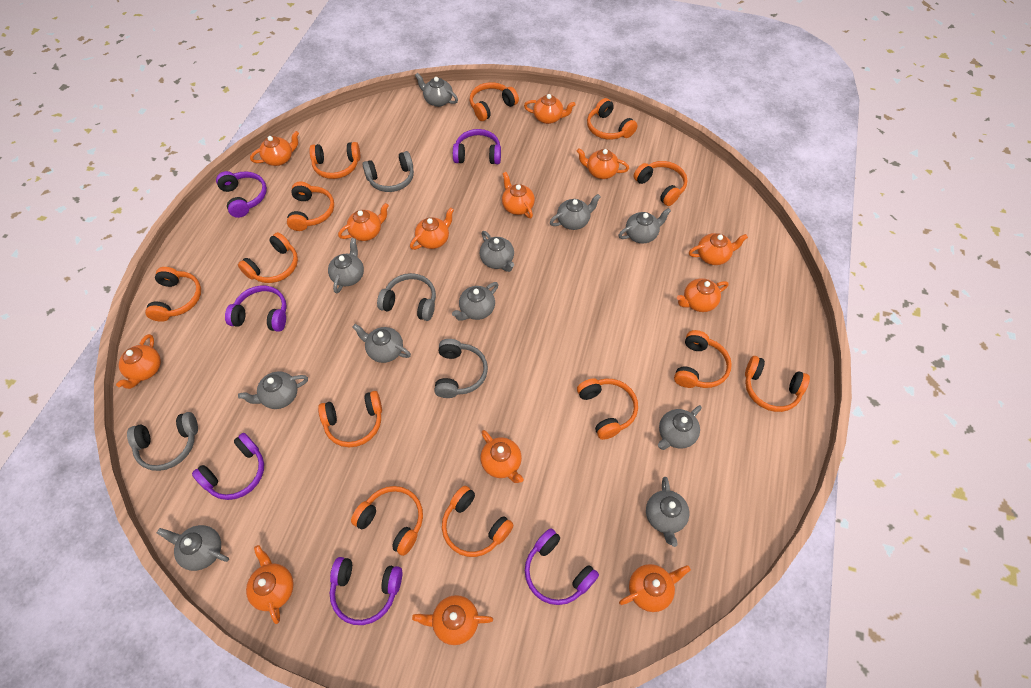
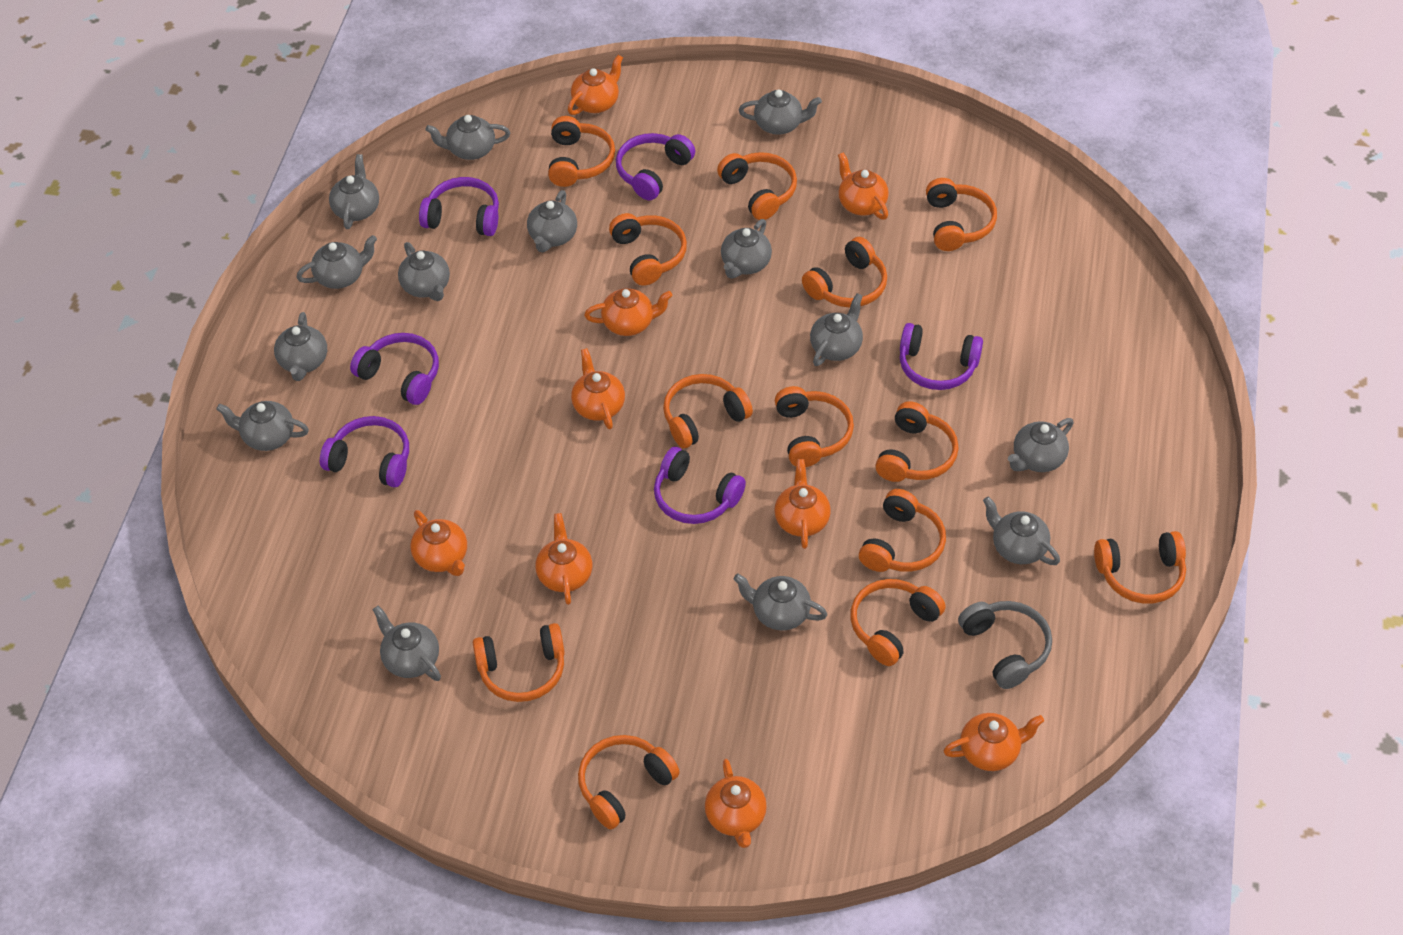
grey headphones: 4 -> 1
grey teapot: 11 -> 14
orange teapot: 13 -> 9

